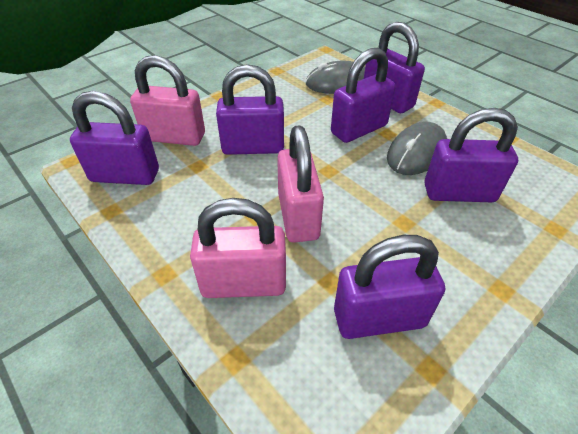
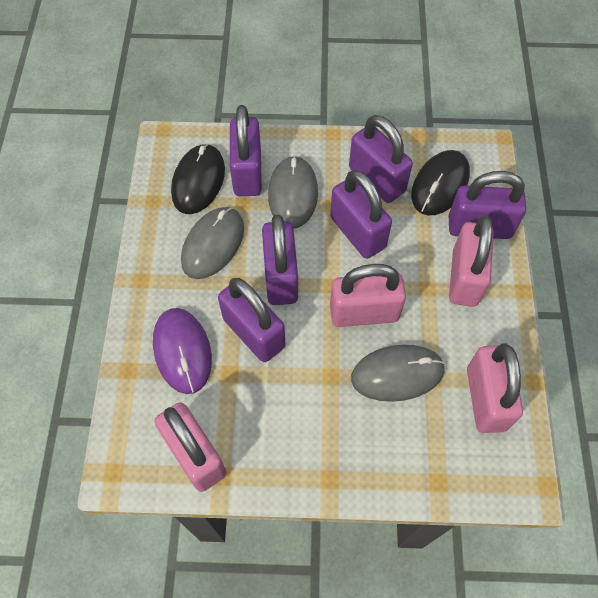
black mouse: 0 -> 2
grey mouse: 2 -> 3
pink padlock: 3 -> 4
purple mouse: 0 -> 1

